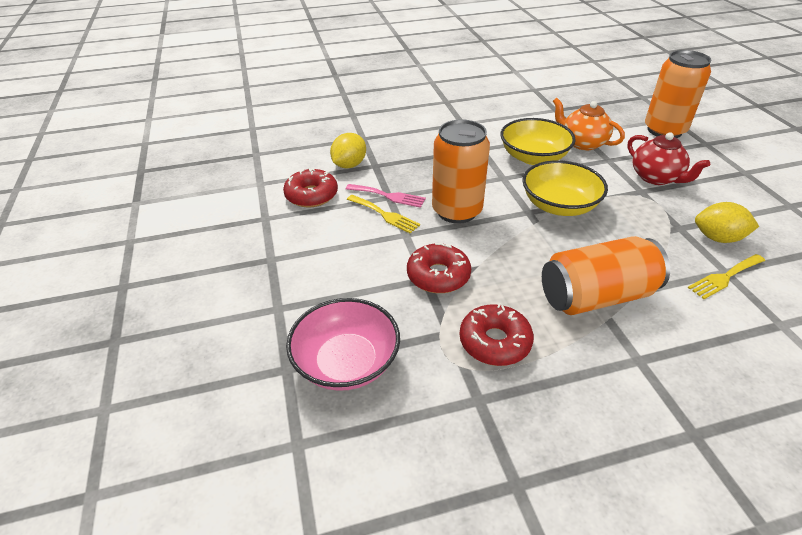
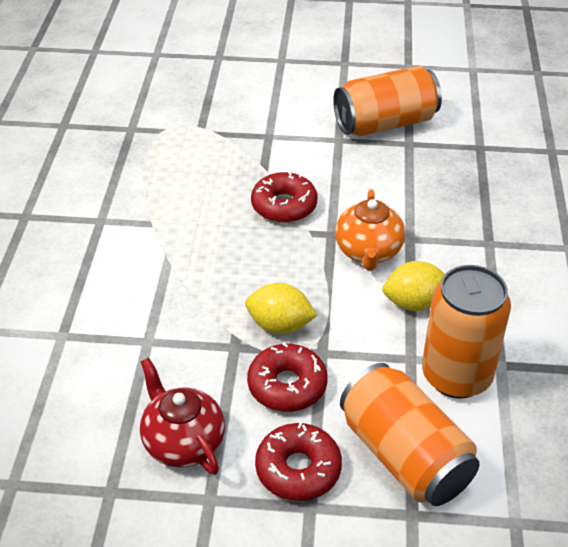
pink bowl: 1 -> 0
pink fork: 1 -> 0
yellow bowl: 2 -> 0
yellow fork: 2 -> 0

